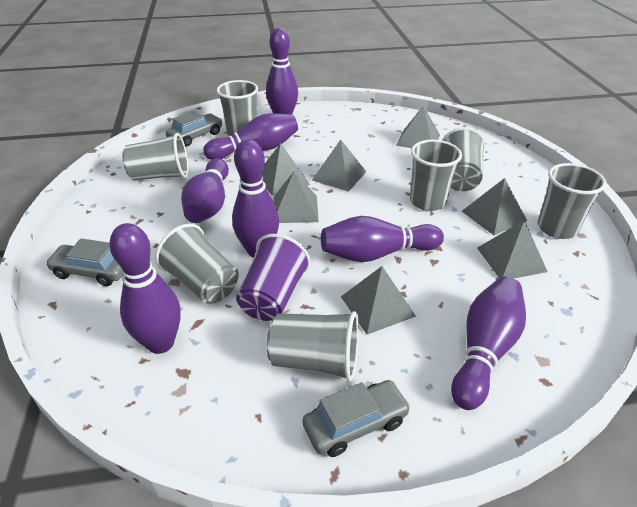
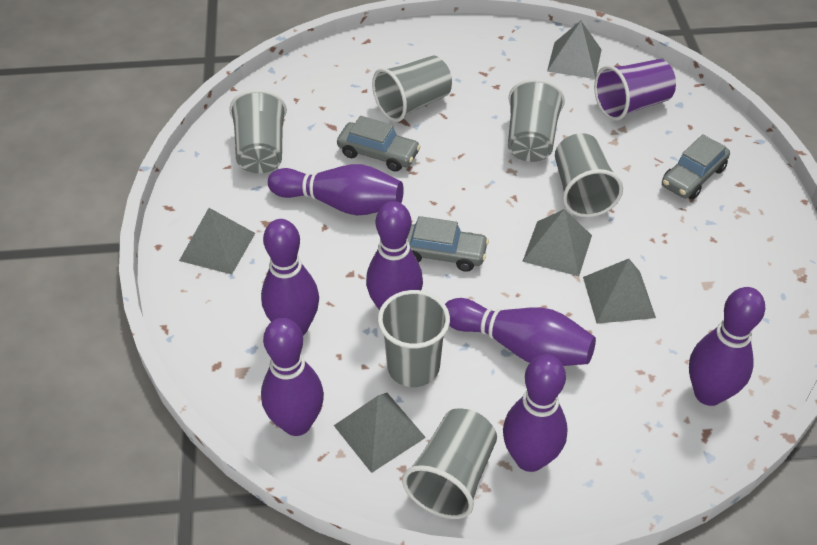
grey cup: 7 -> 6
grey pyramid: 7 -> 5

